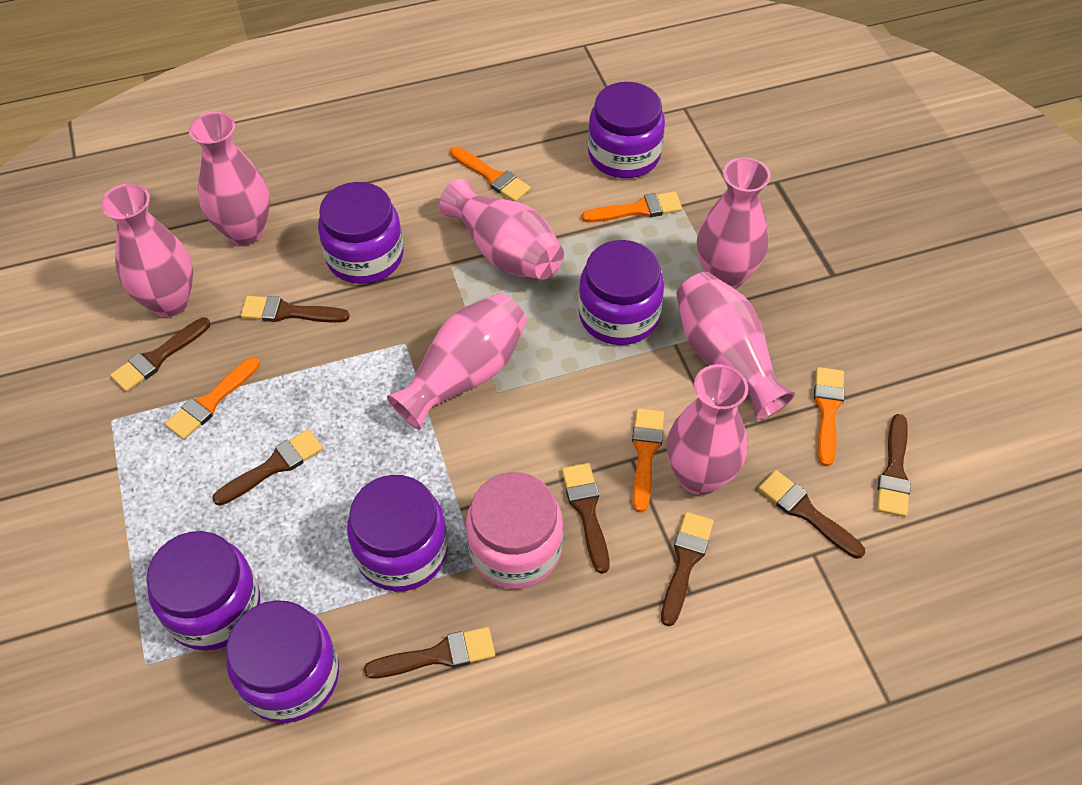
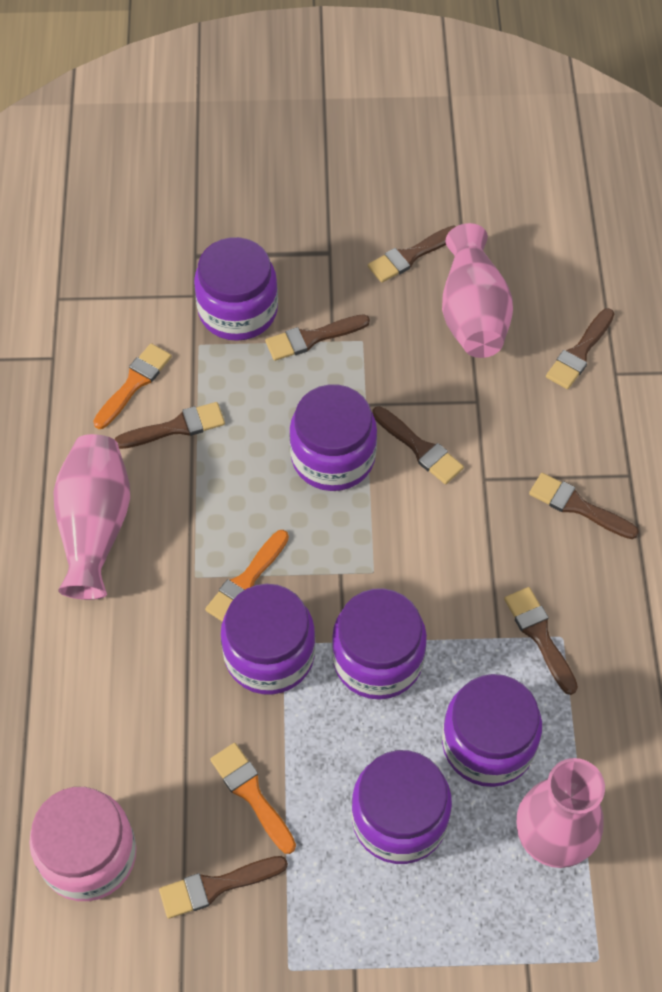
orange brush: 5 -> 3
pink vase: 7 -> 3

